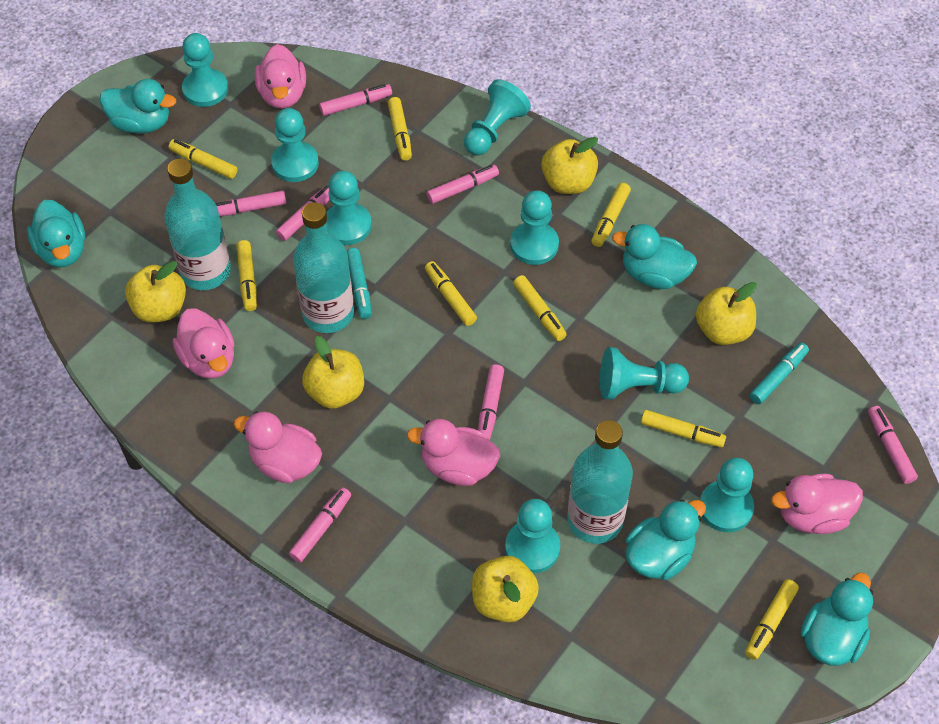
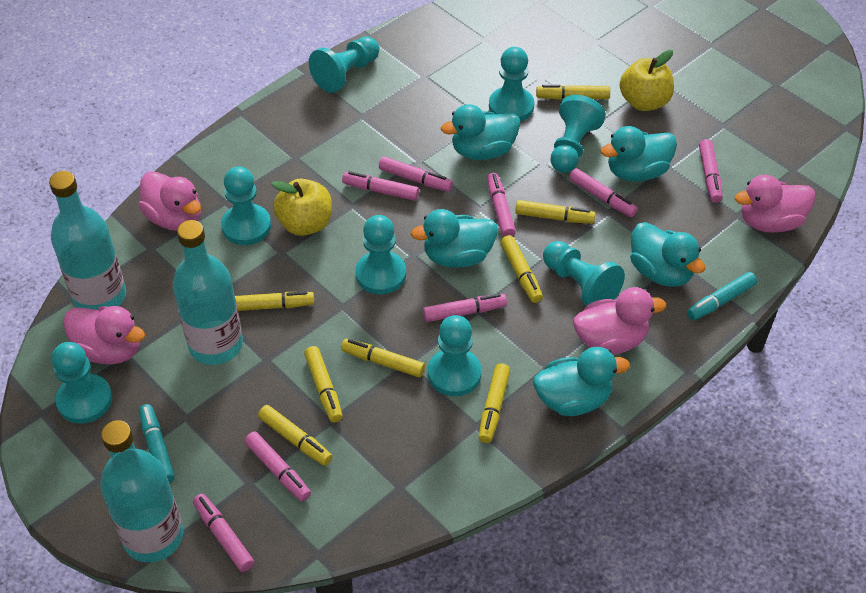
pink duck: 5 -> 4
pink marker: 7 -> 8
yellow apple: 5 -> 2

